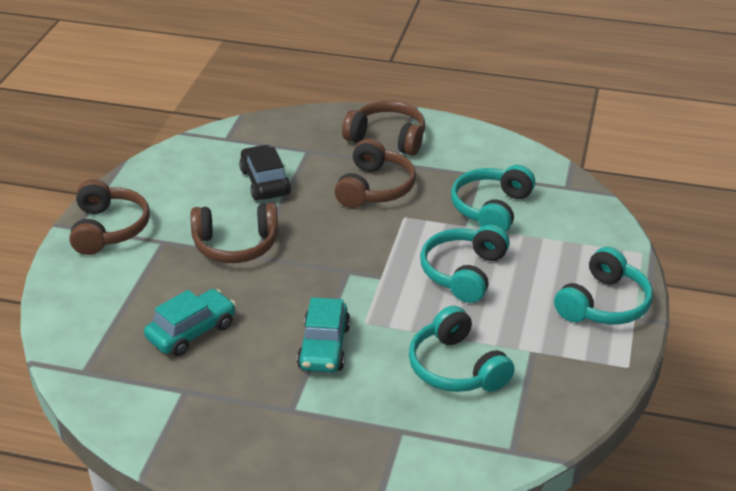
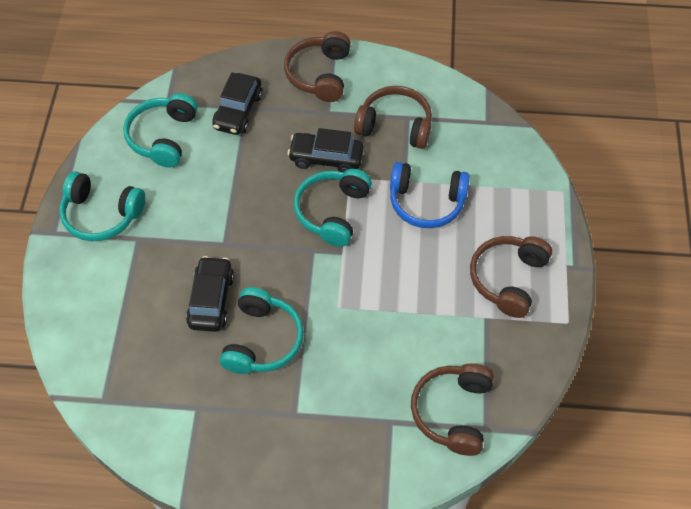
black car: 1 -> 3
blue headphones: 0 -> 1
turquoise car: 2 -> 0

